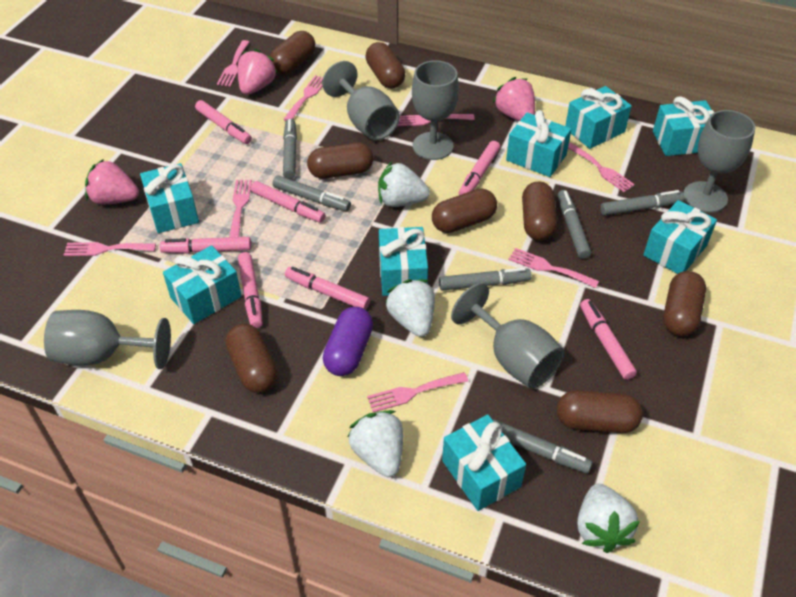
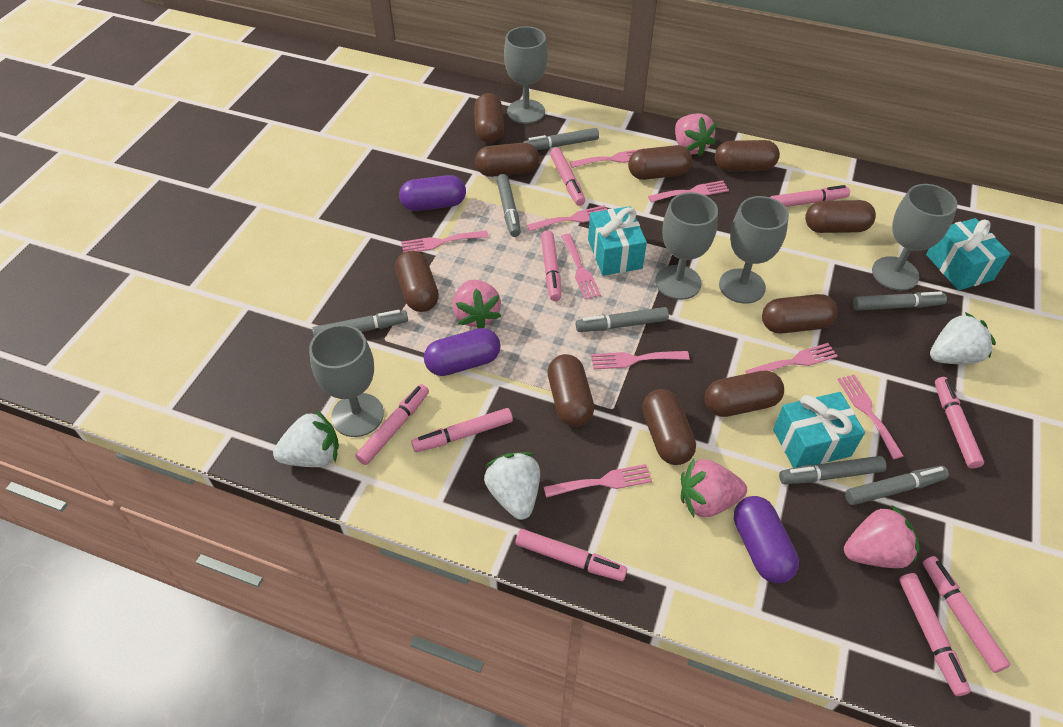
brown capsule: 8 -> 10
grey marker: 6 -> 7
pink fork: 8 -> 9
pink marker: 7 -> 9
pink strawberry: 3 -> 4
purple capsule: 1 -> 3
turquoise gift: 8 -> 3
white strawberry: 4 -> 3

